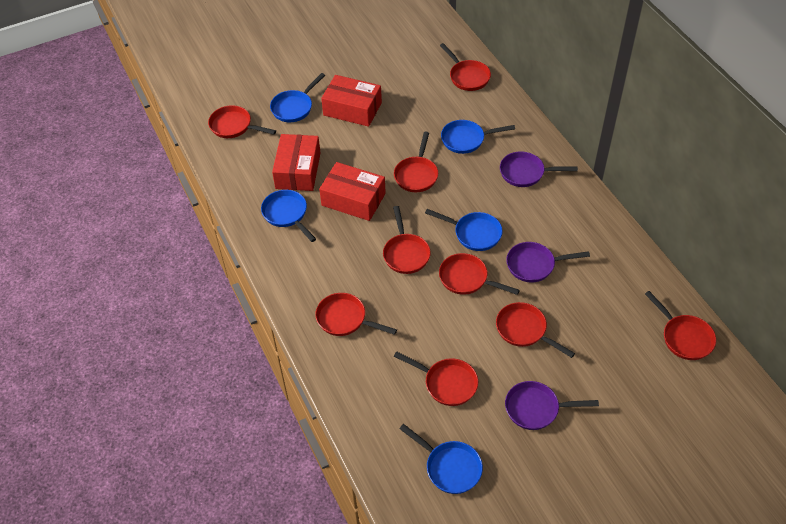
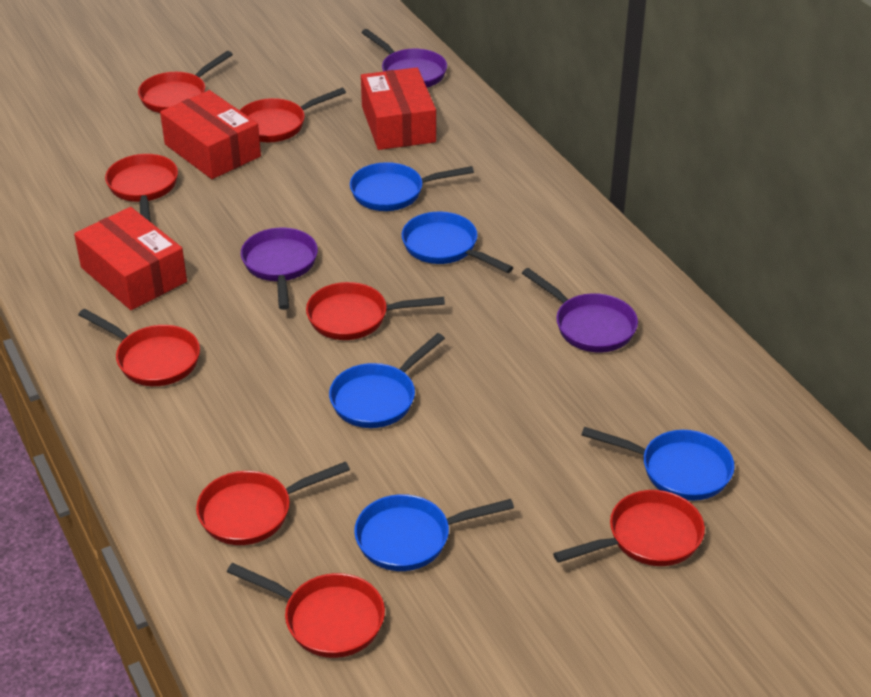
red pan: 9 -> 8

